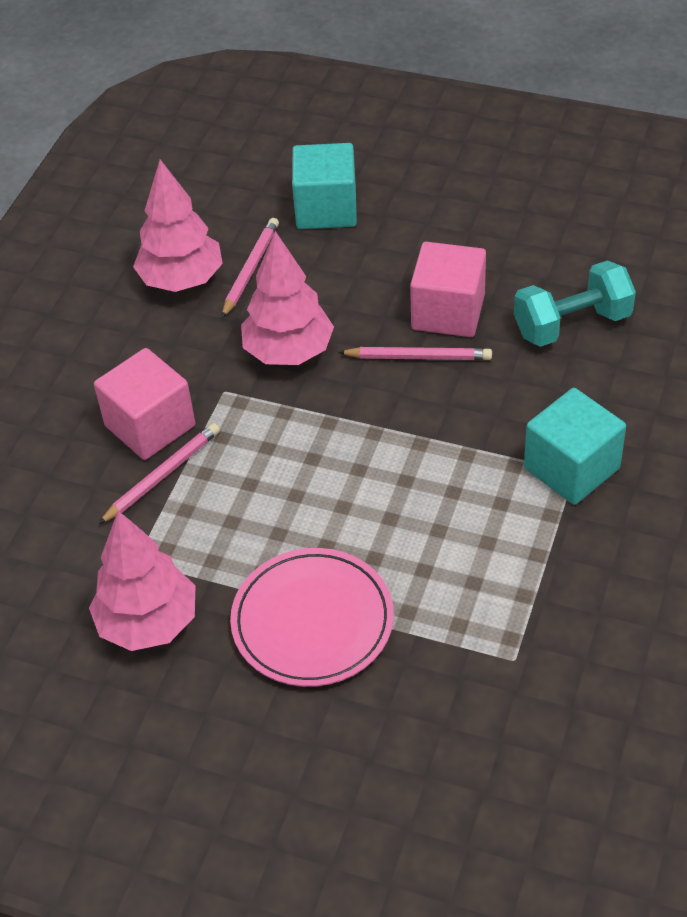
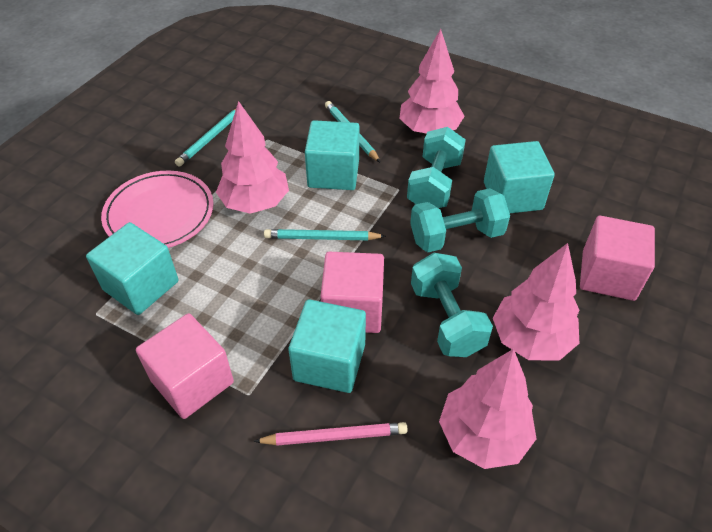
pink cube: 2 -> 3
pink pencil: 3 -> 1
pink tree: 3 -> 4
turquoise cube: 2 -> 4
turquoise dumbbell: 1 -> 3
turquoise pencil: 0 -> 3

